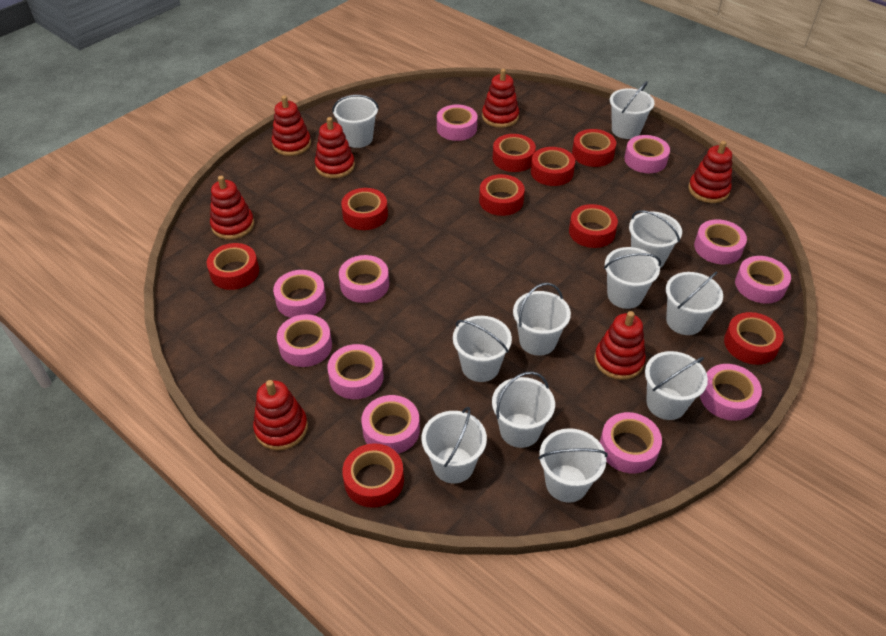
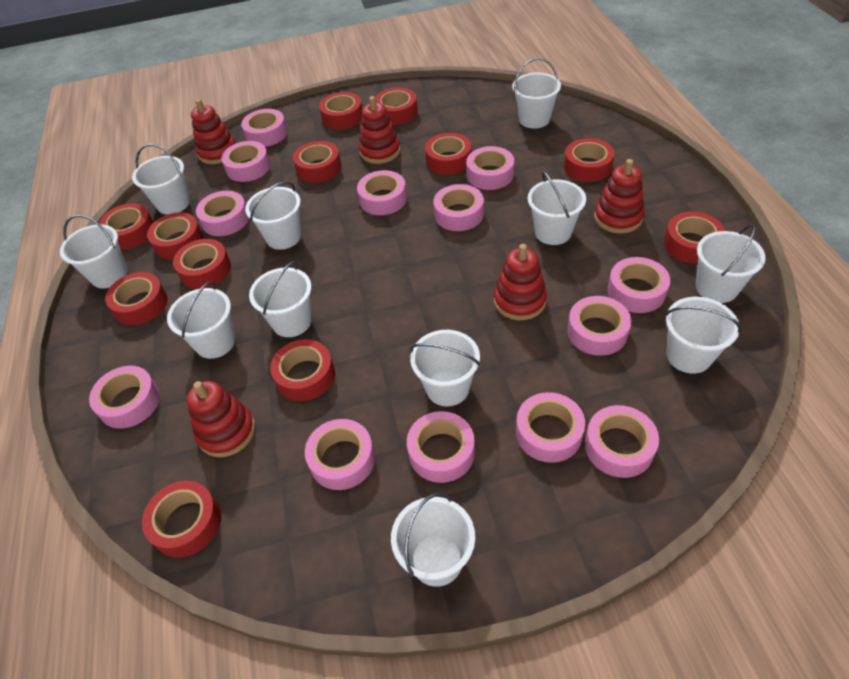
pink tape: 11 -> 13
red stacking toy: 7 -> 5
red tape: 9 -> 12

